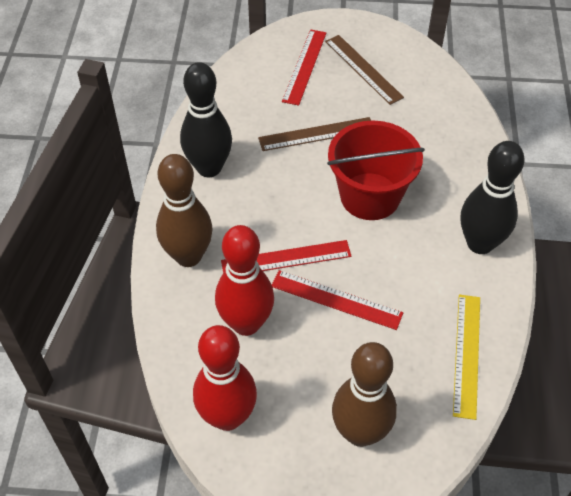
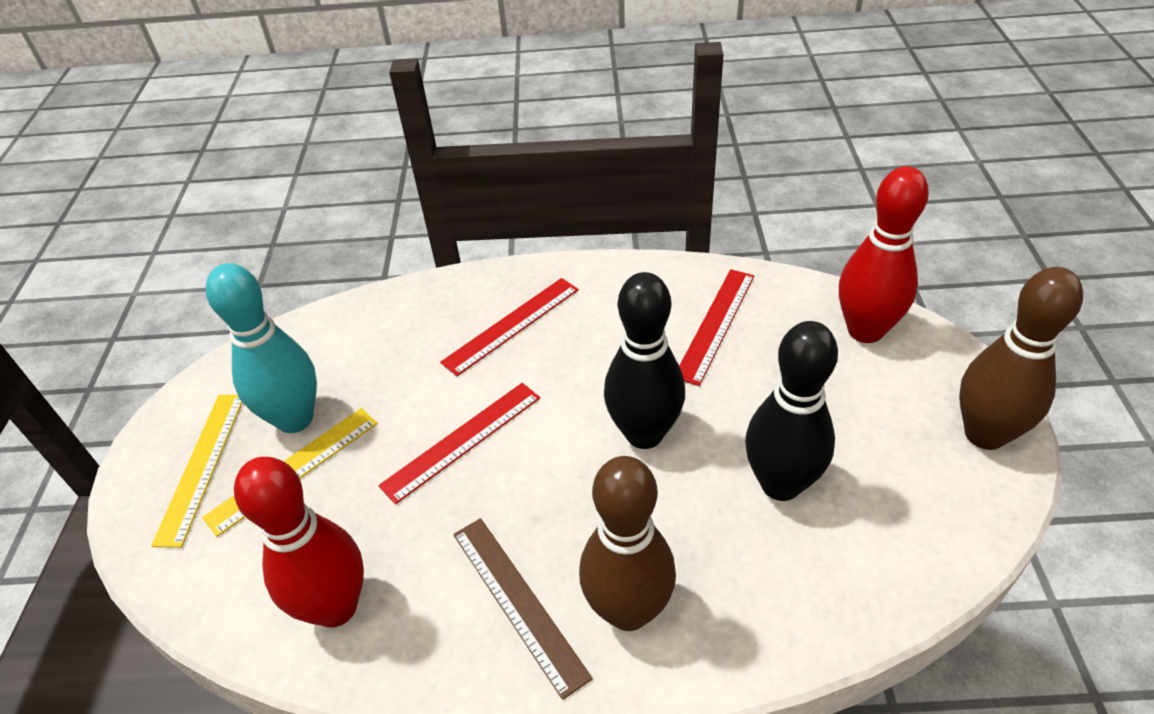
brown ruler: 2 -> 1
red bucket: 1 -> 0
turquoise bowling pin: 0 -> 1
yellow ruler: 1 -> 2

